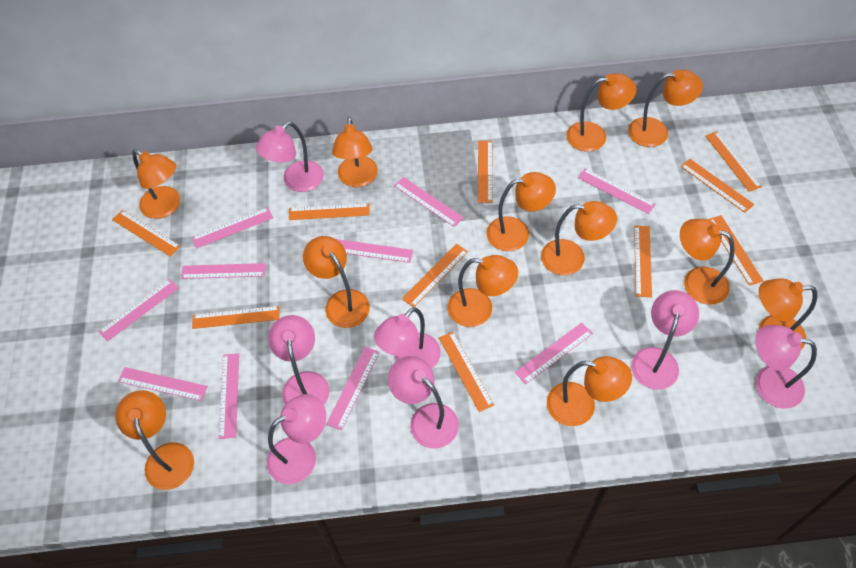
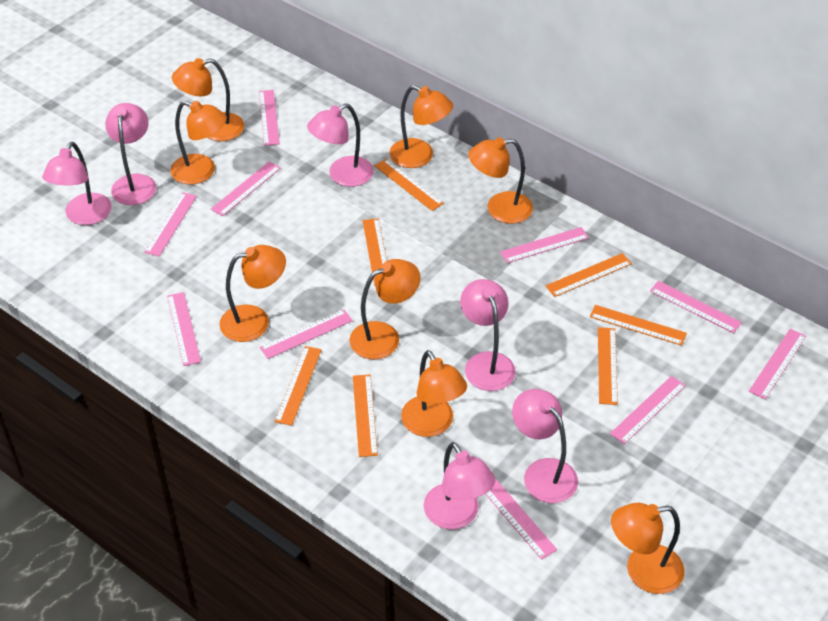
orange lamp: 12 -> 8
orange ruler: 10 -> 7
pink lamp: 7 -> 6

